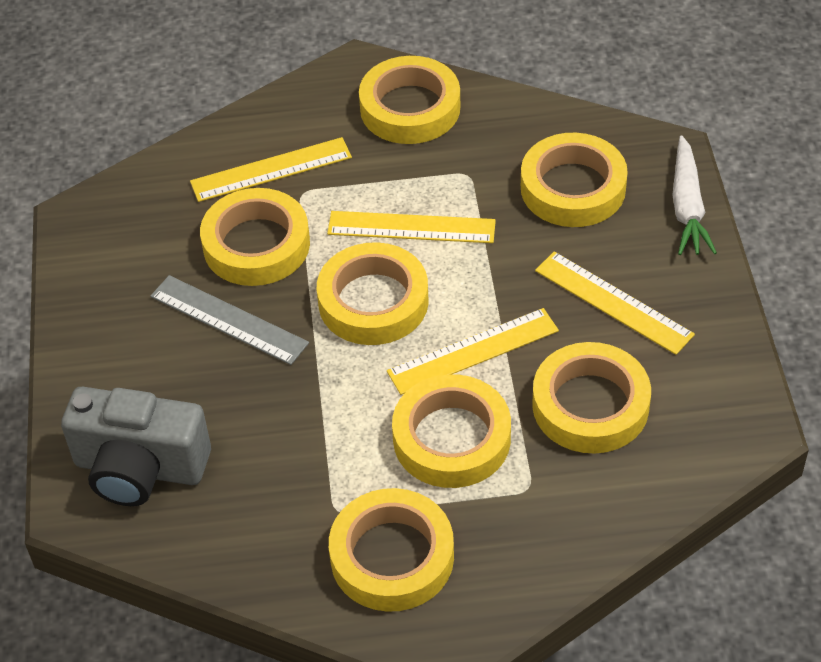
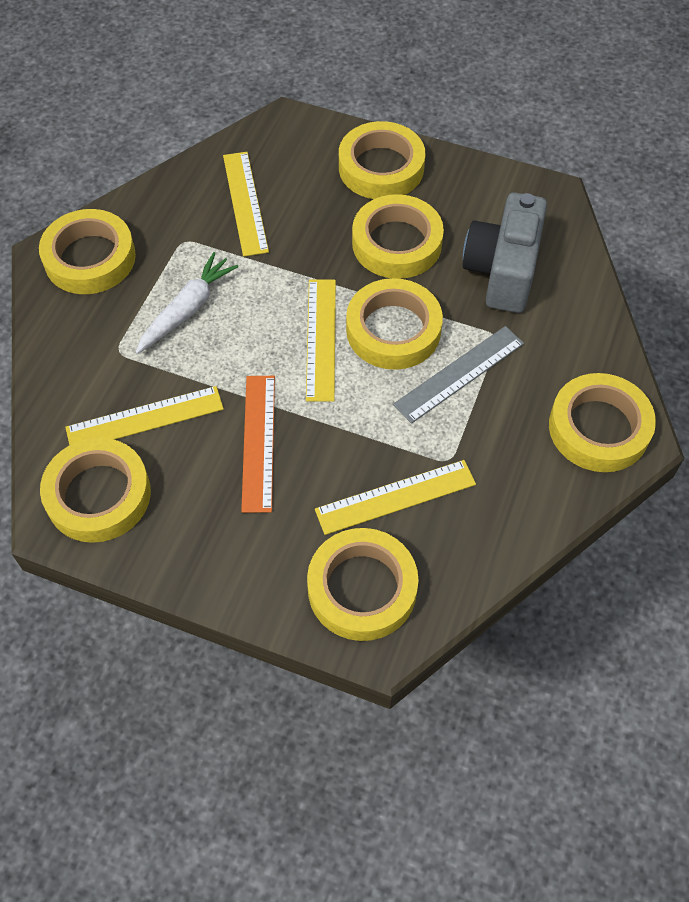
orange ruler: 0 -> 1

